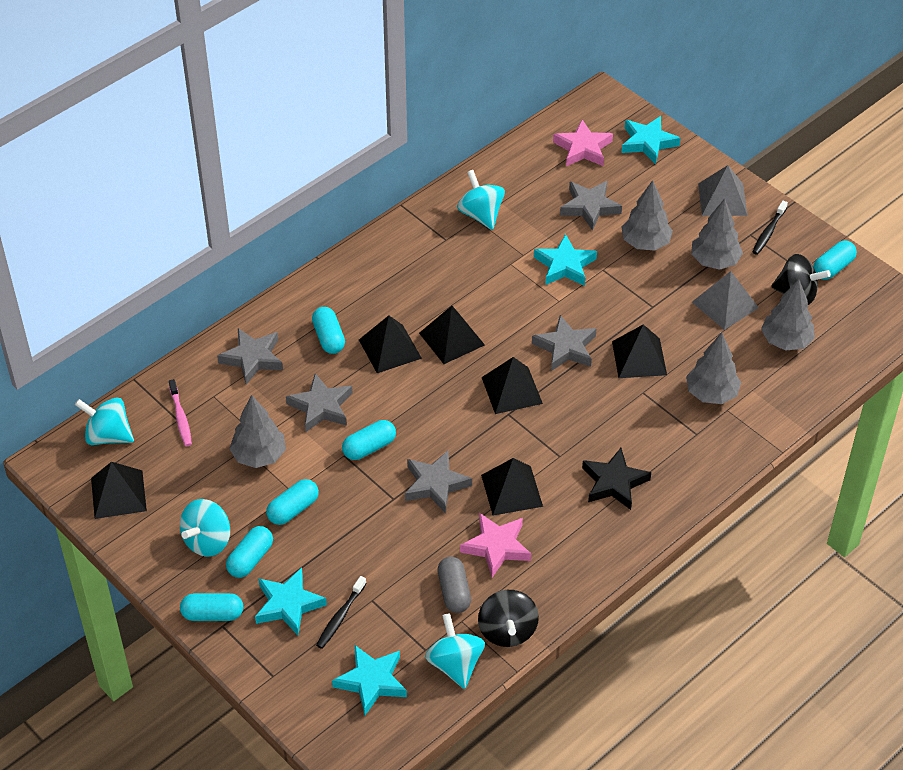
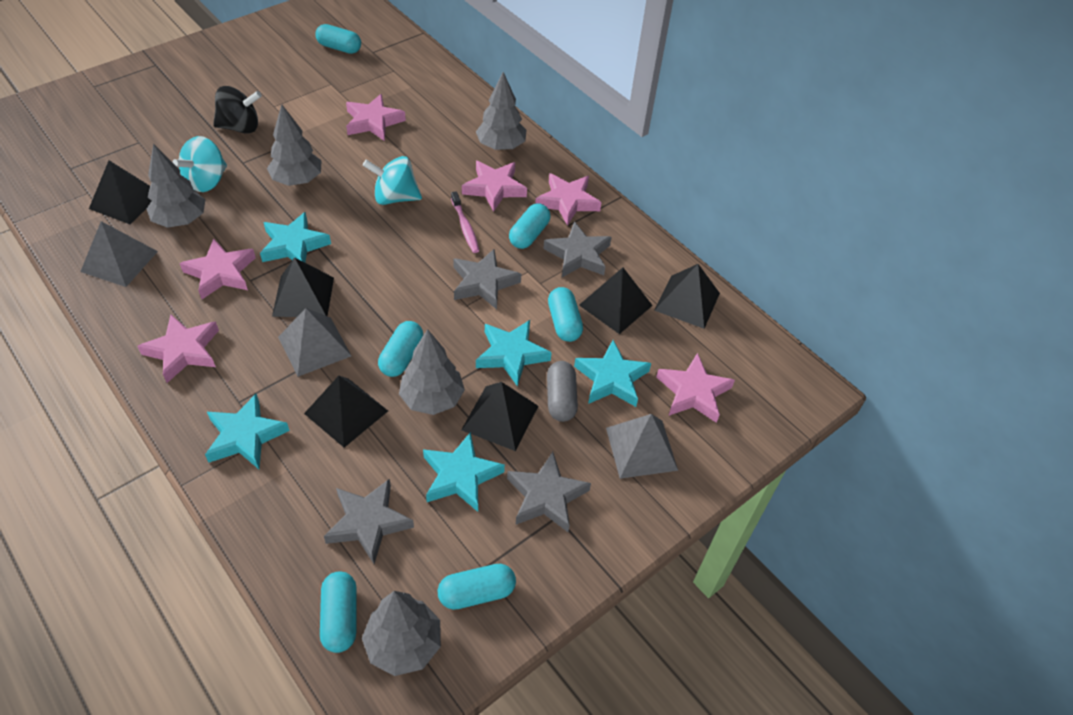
black spinning top: 2 -> 1
black star: 1 -> 0
black toothbrush: 2 -> 0
grey pyramid: 2 -> 3
grey star: 5 -> 4
pink star: 2 -> 6
turquoise spinning top: 4 -> 2
turquoise star: 4 -> 5

